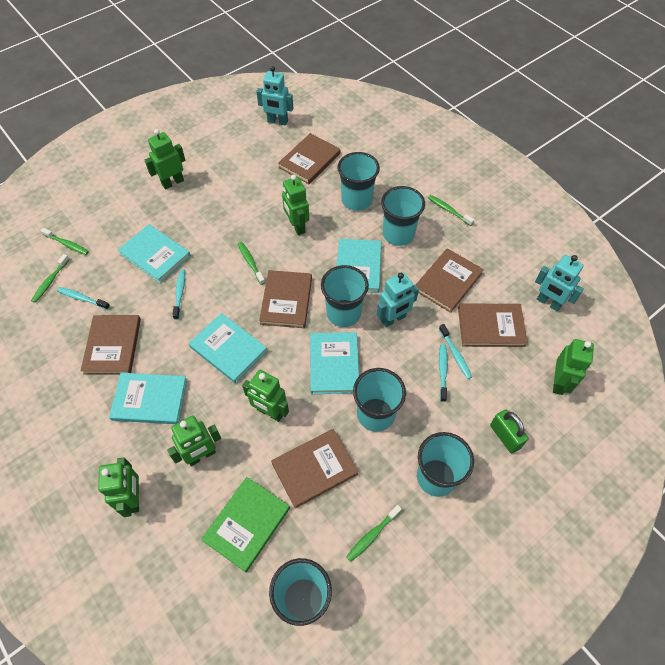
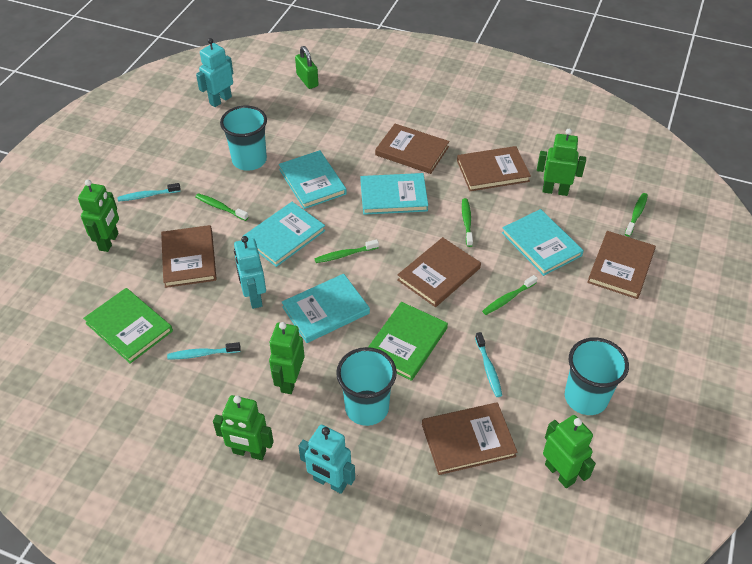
green book: 1 -> 2
green robot: 6 -> 5
turquoise cup: 6 -> 3
turquoise toothbrush: 4 -> 3

